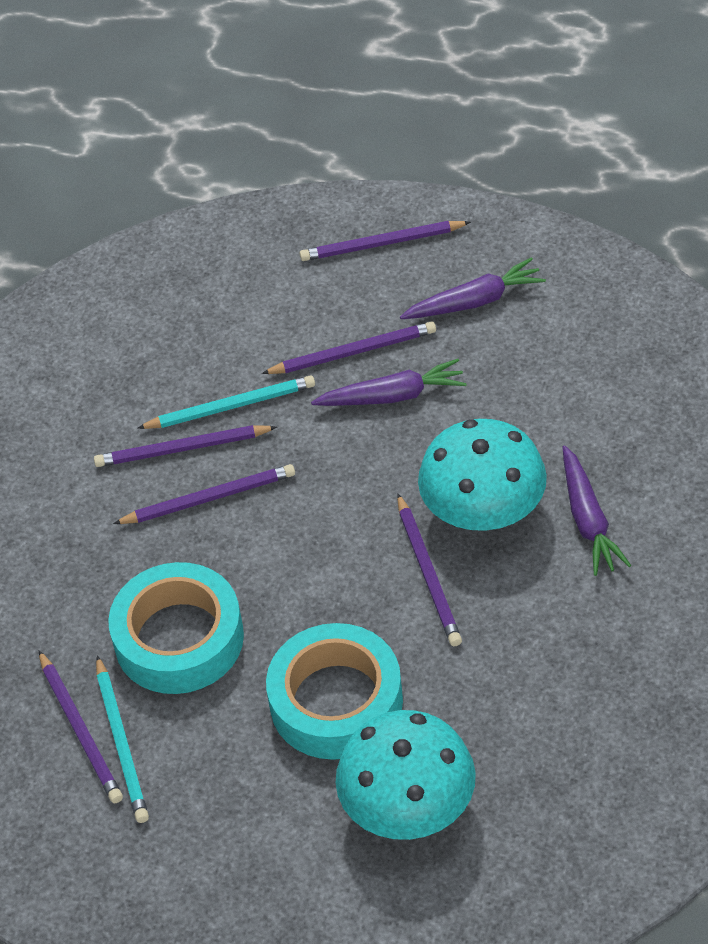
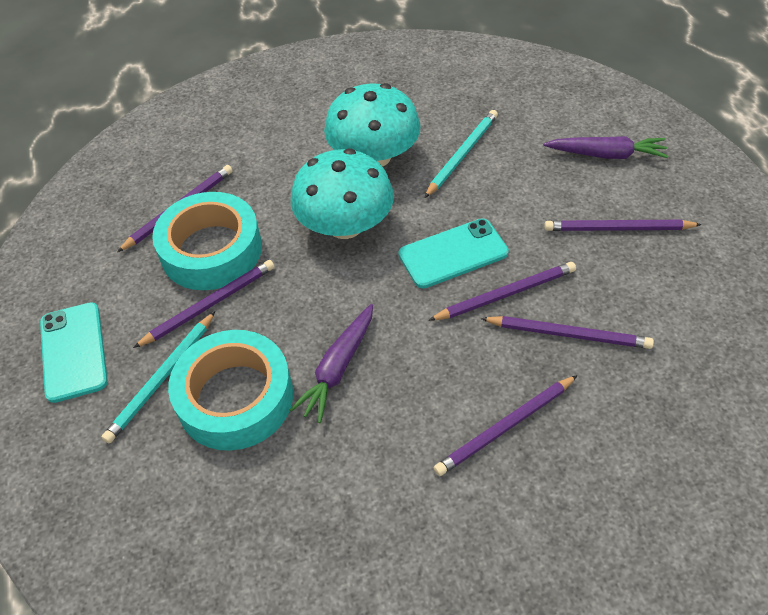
purple carrot: 3 -> 2
turquoise phone: 0 -> 2

